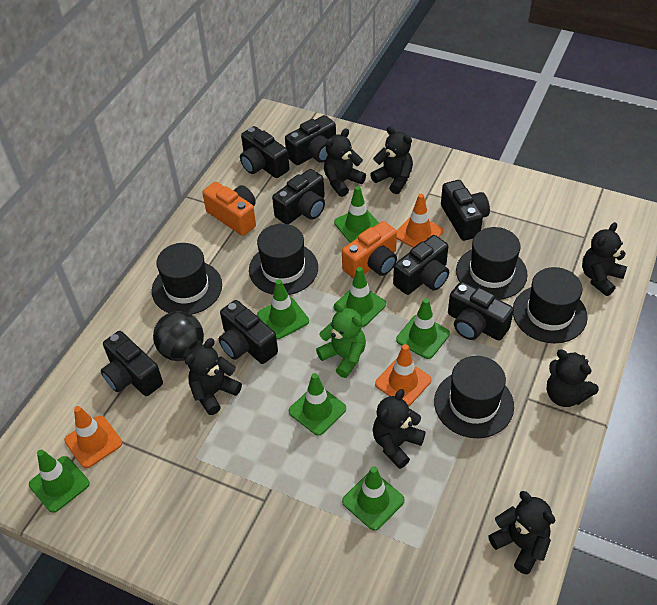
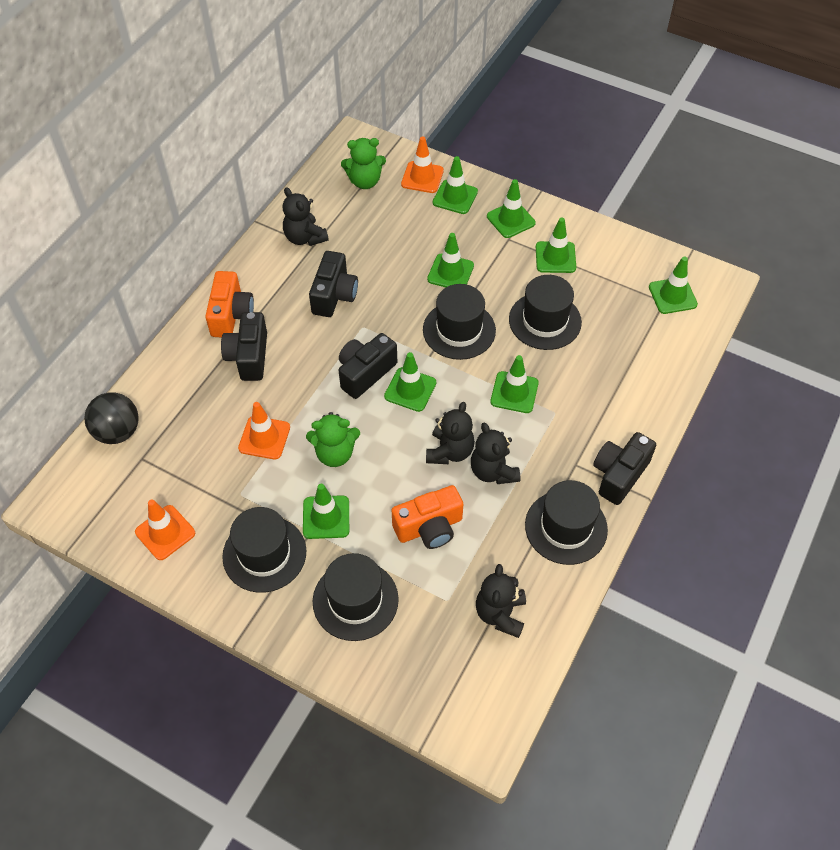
black camera: 8 -> 4
black teddy bear: 7 -> 4
green teddy bear: 1 -> 2
green traffic cone: 7 -> 8

